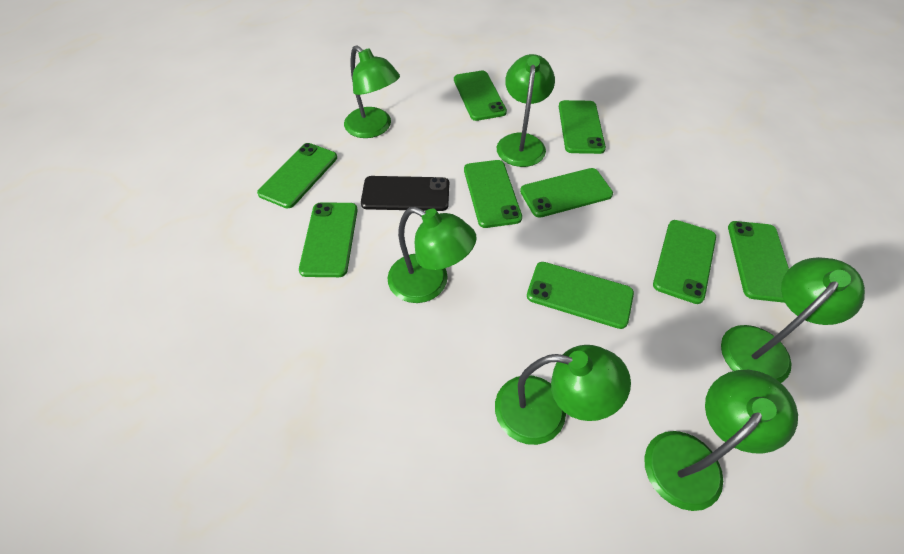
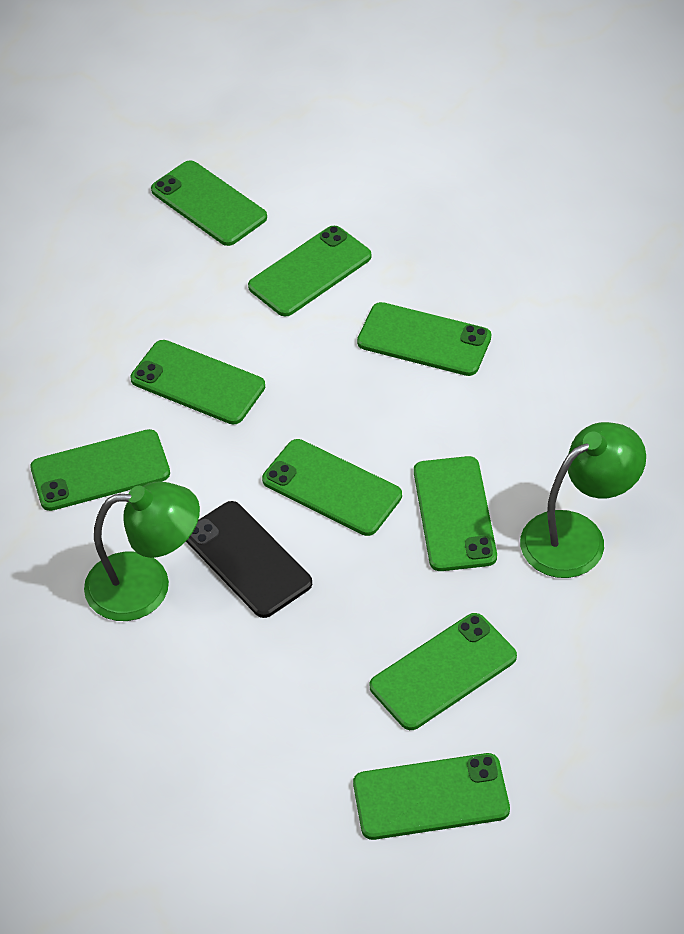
green lamp: 6 -> 2

